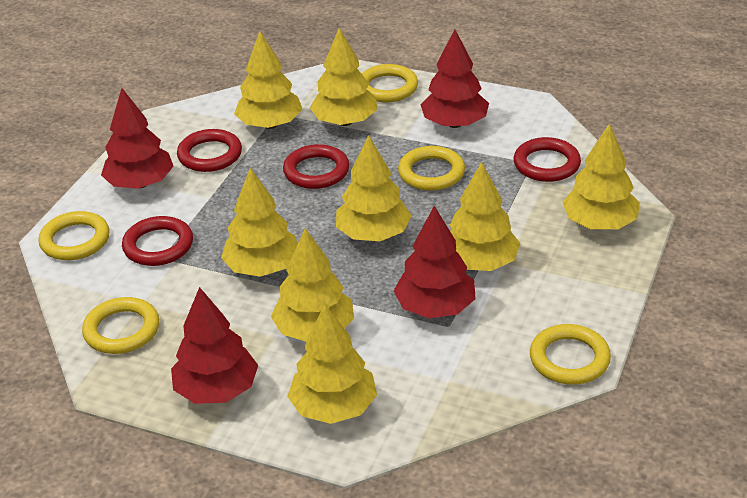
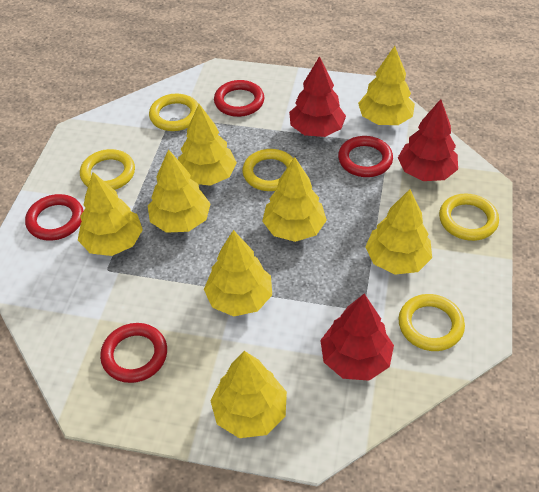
red tree: 4 -> 3

